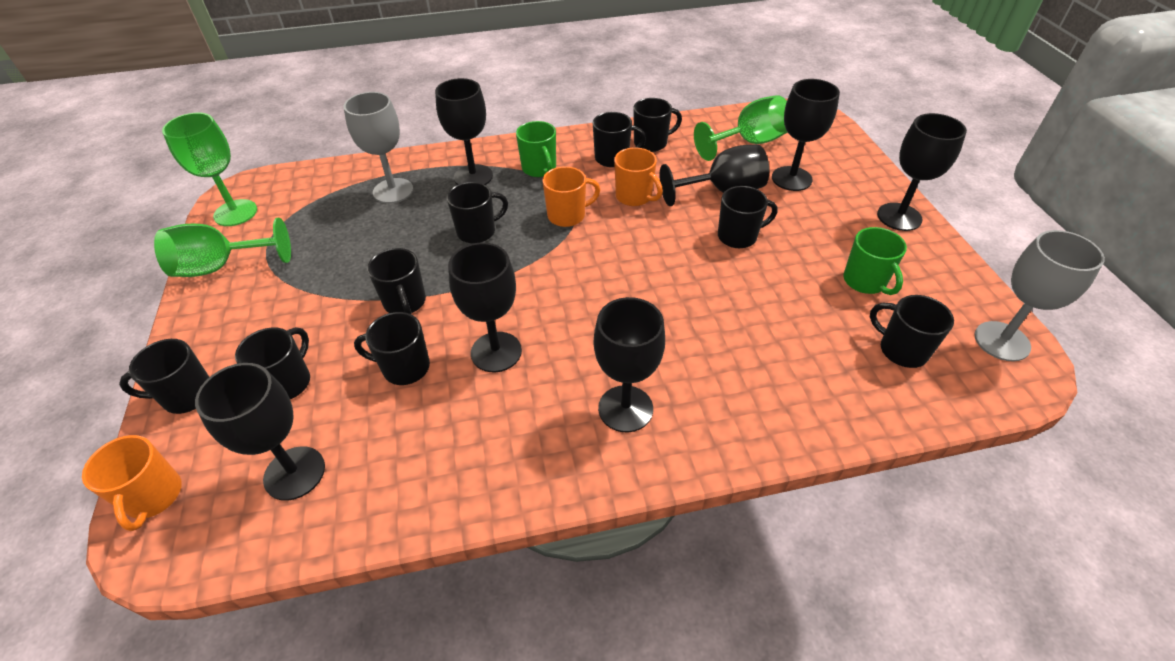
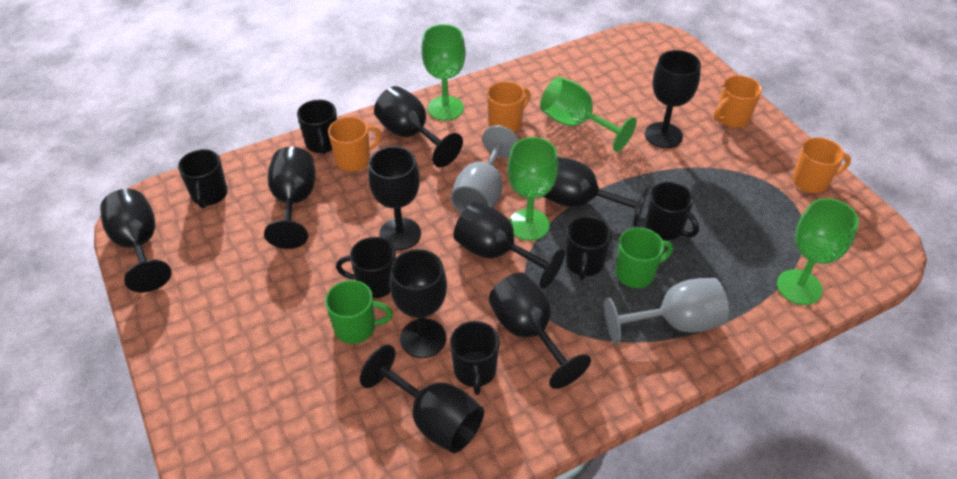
black goblet: 7 -> 10
black mug: 9 -> 6
green goblet: 3 -> 4
orange mug: 3 -> 4

